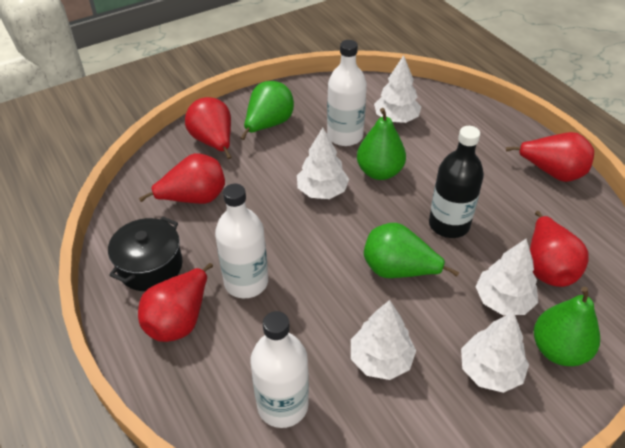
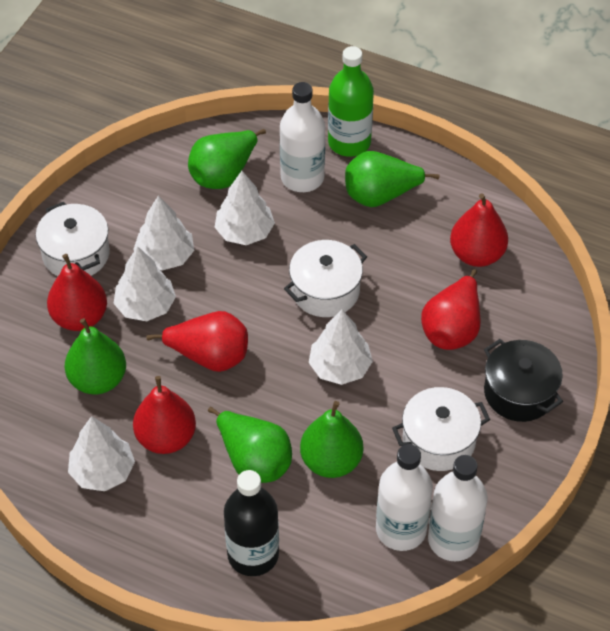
green bottle: 0 -> 1
green pear: 4 -> 5
white pot: 0 -> 3

